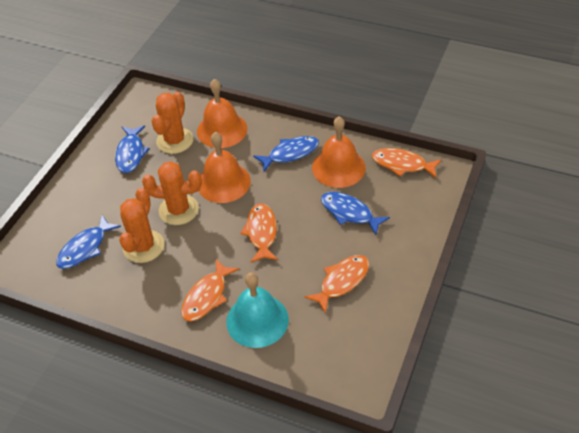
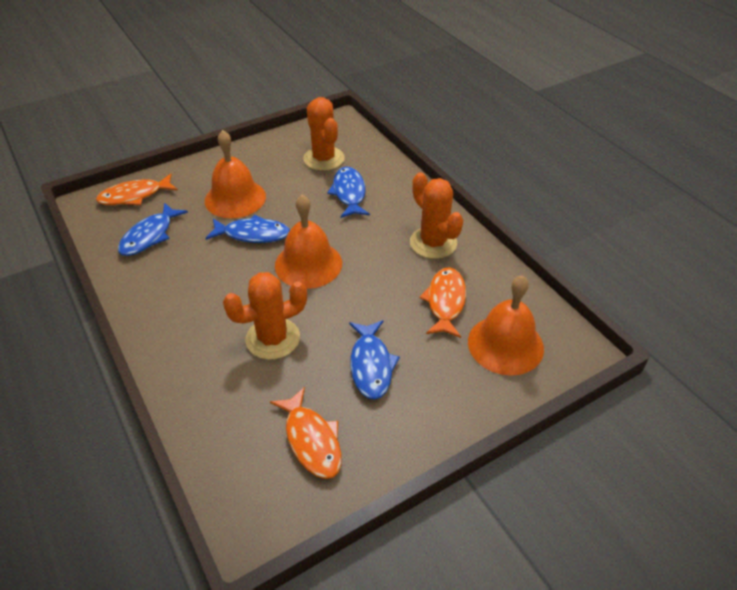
orange fish: 4 -> 3
turquoise bell: 1 -> 0

